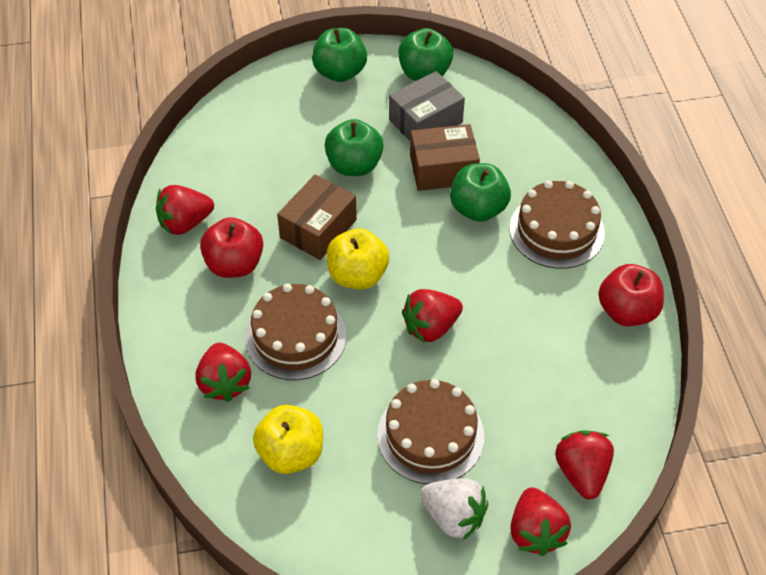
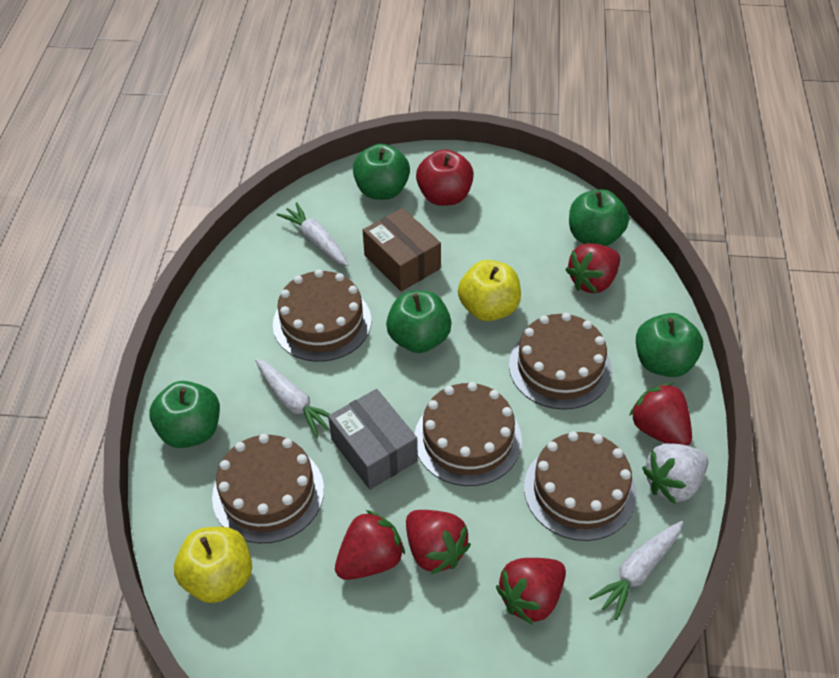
brown box: 2 -> 1
brown cake: 3 -> 5
green apple: 4 -> 5
red apple: 2 -> 1
white carrot: 0 -> 3

